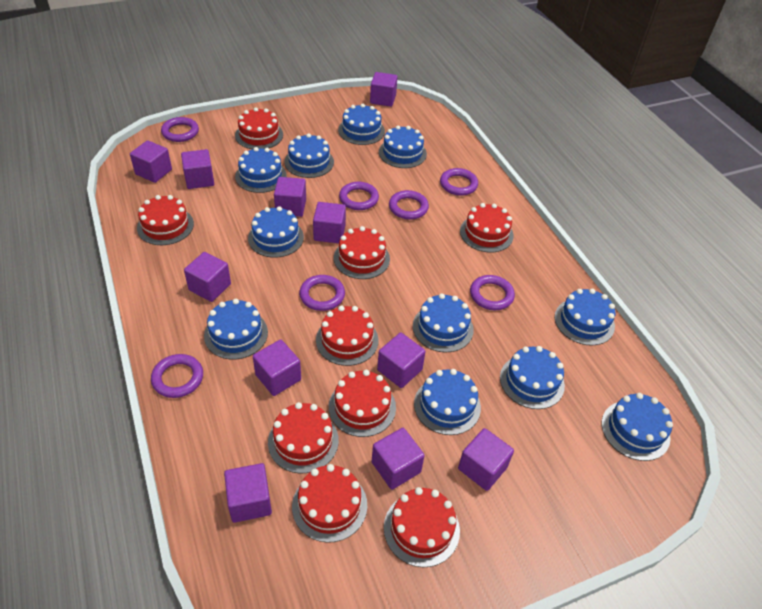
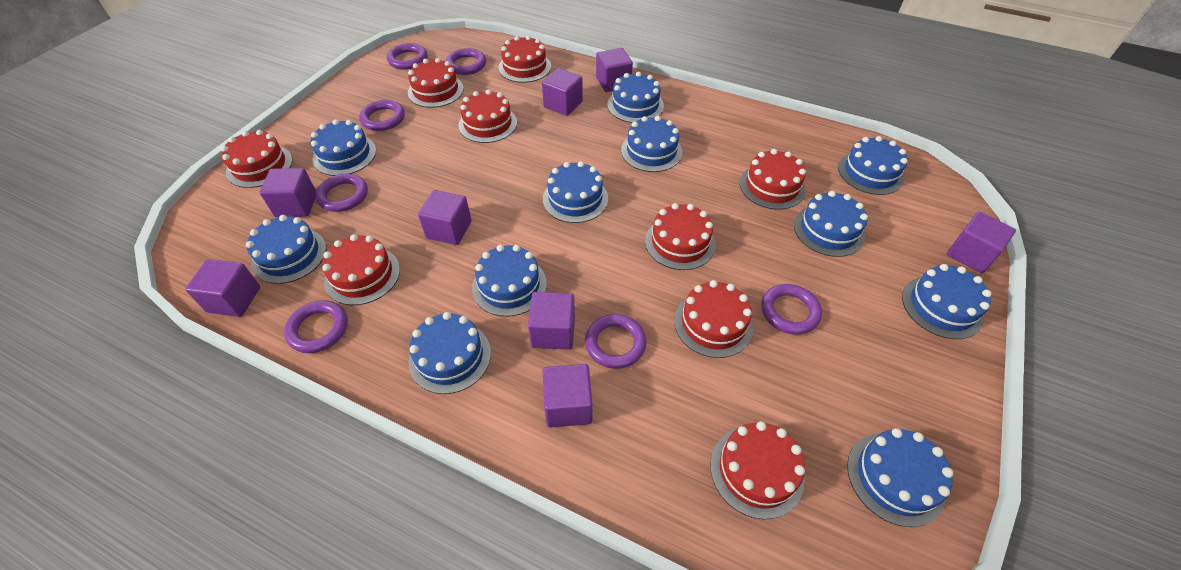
purple cube: 11 -> 8

